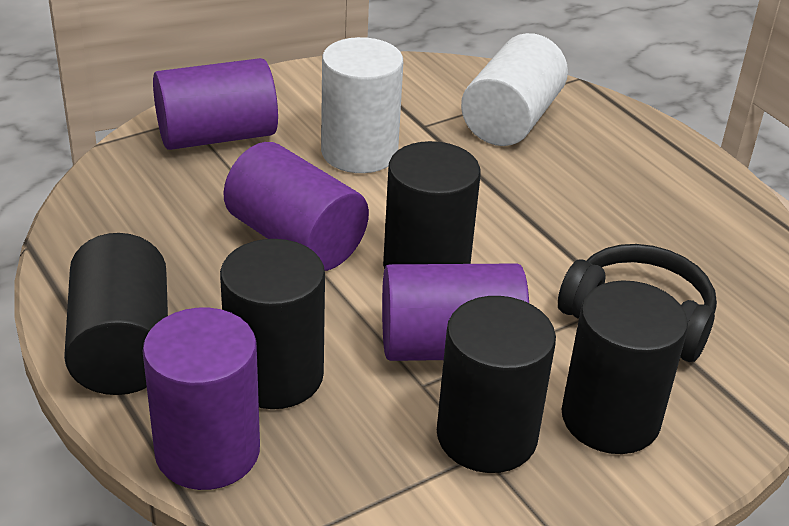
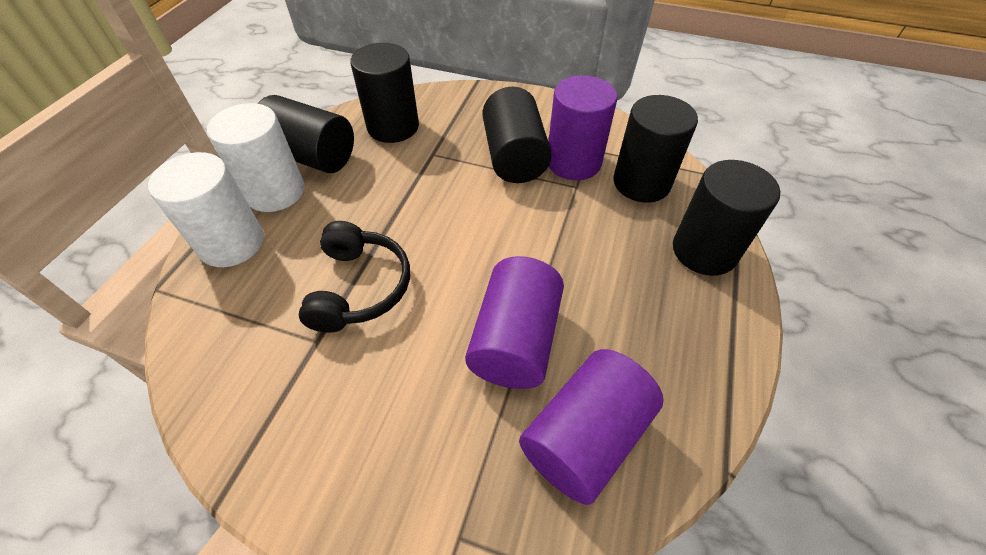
purple cylinder: 4 -> 3

